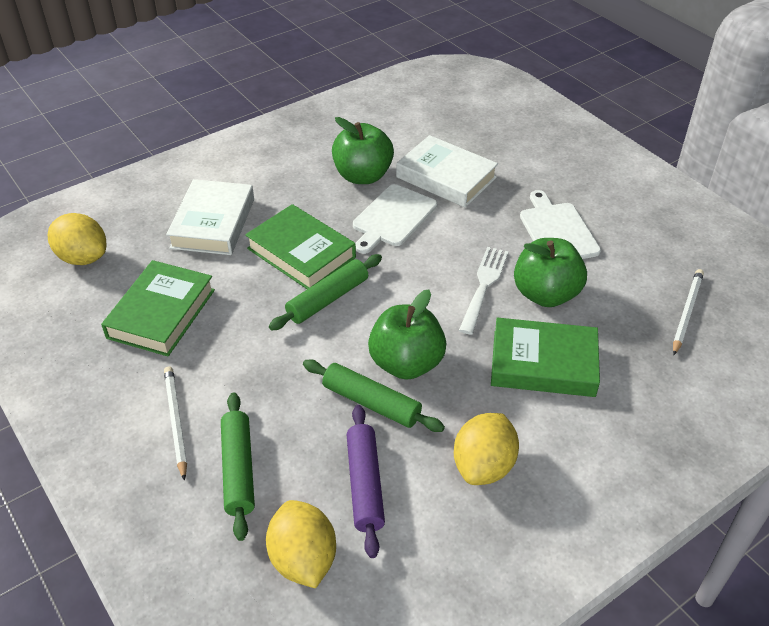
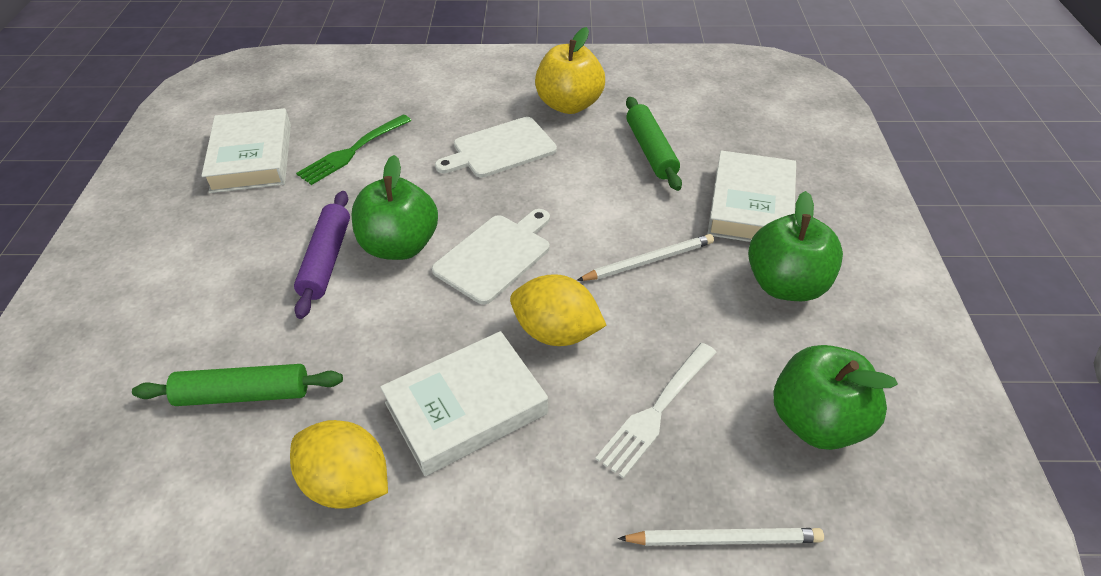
green book: 3 -> 0
green fork: 0 -> 1
green rolling pin: 3 -> 2
white book: 2 -> 3
yellow apple: 0 -> 1
yellow lemon: 3 -> 2

